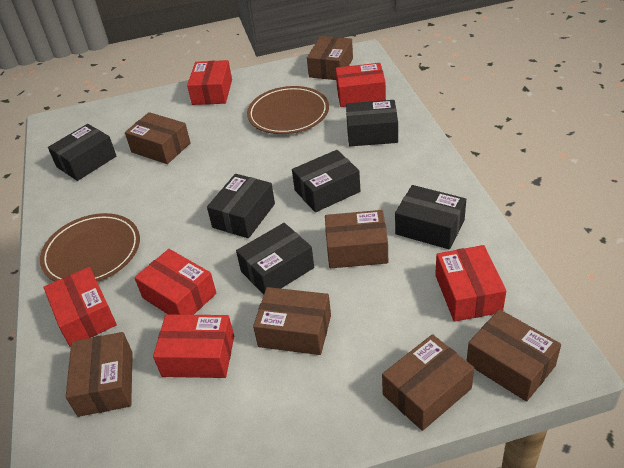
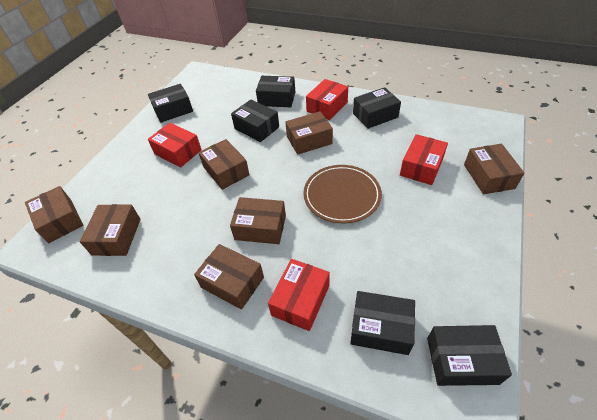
brown plate: 2 -> 1
red box: 6 -> 4

